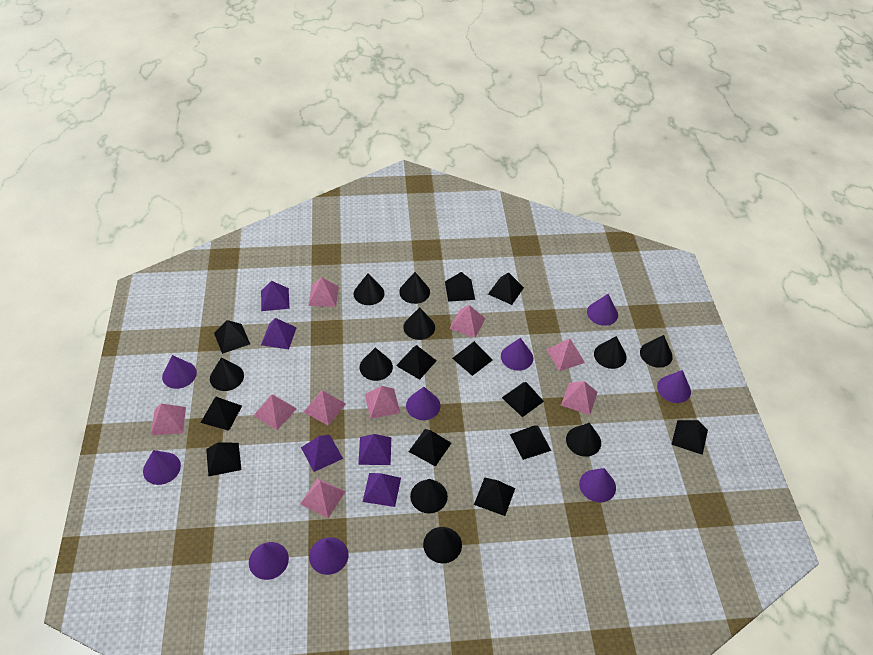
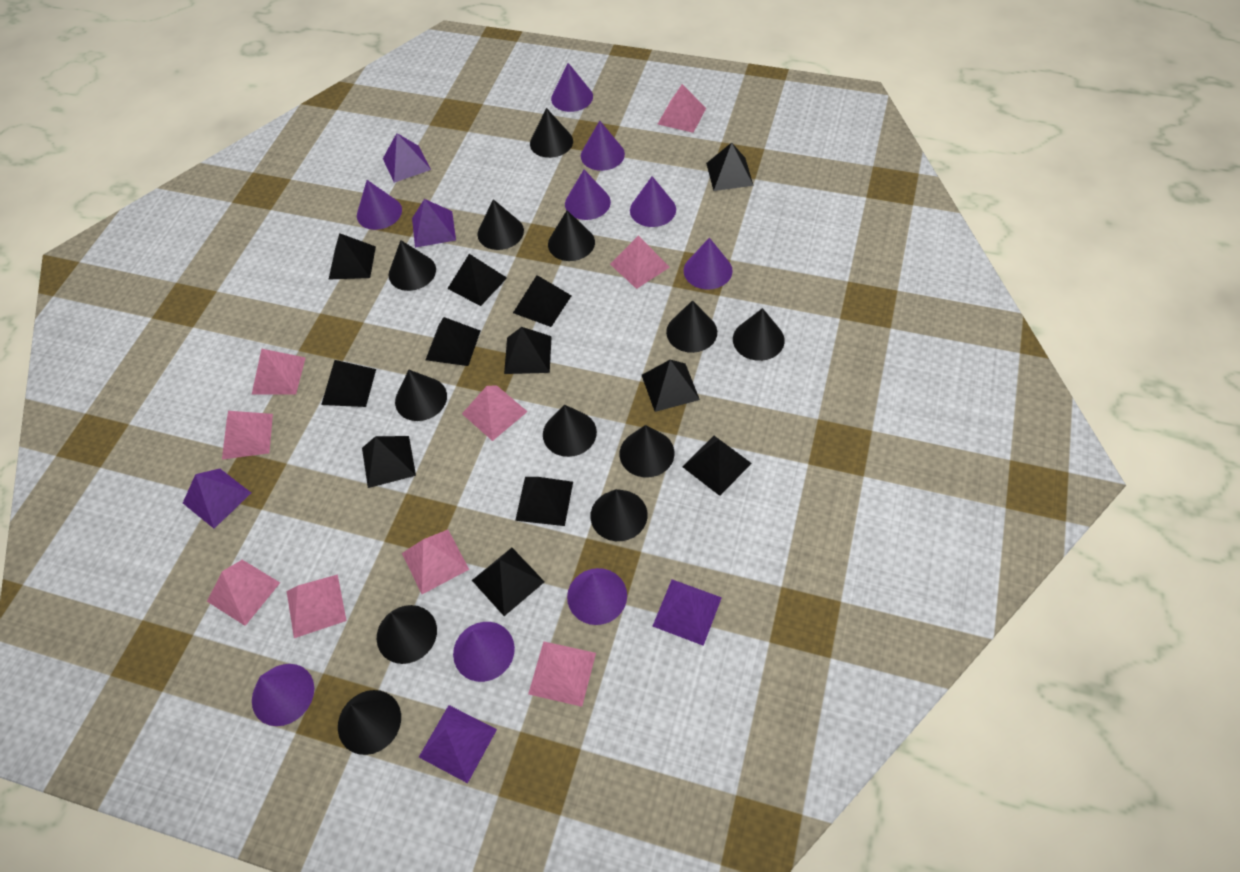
black cone: 10 -> 12

